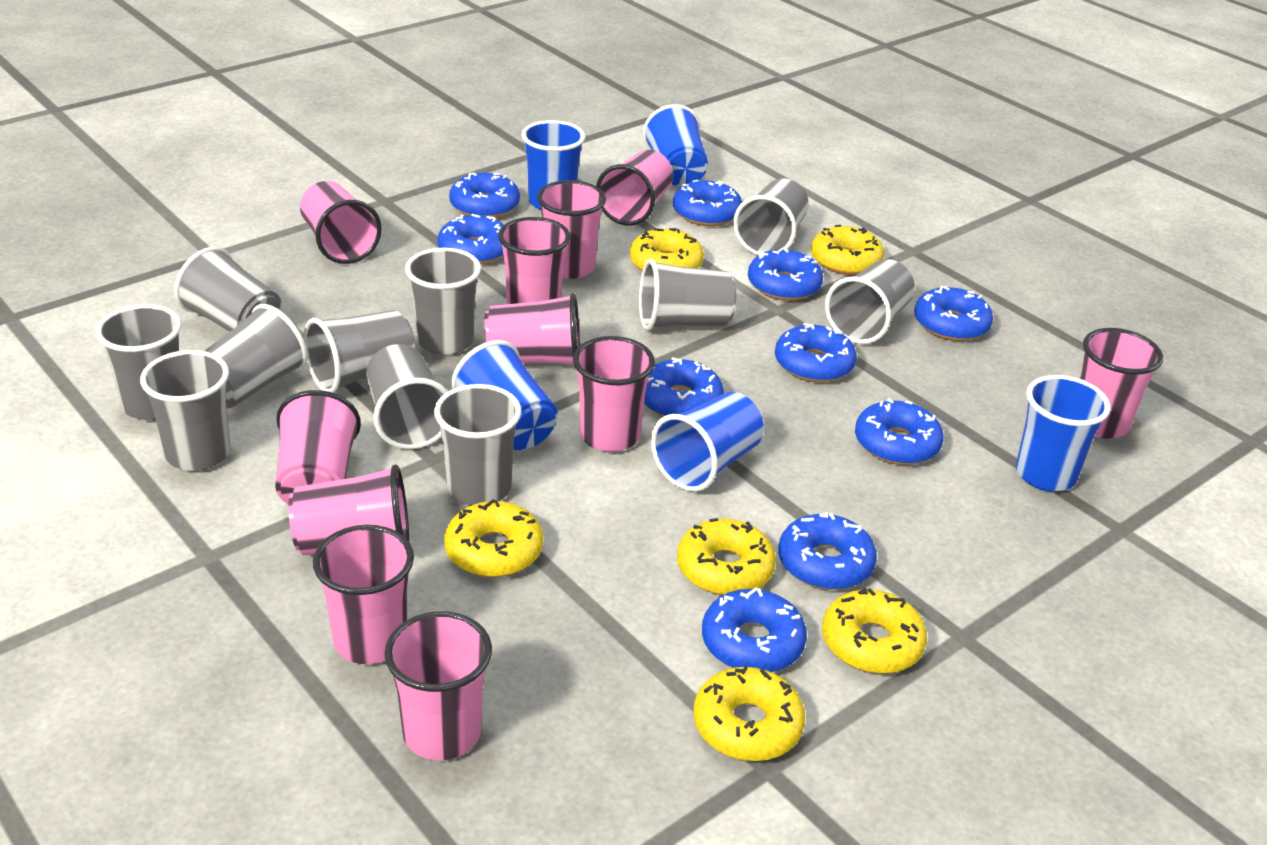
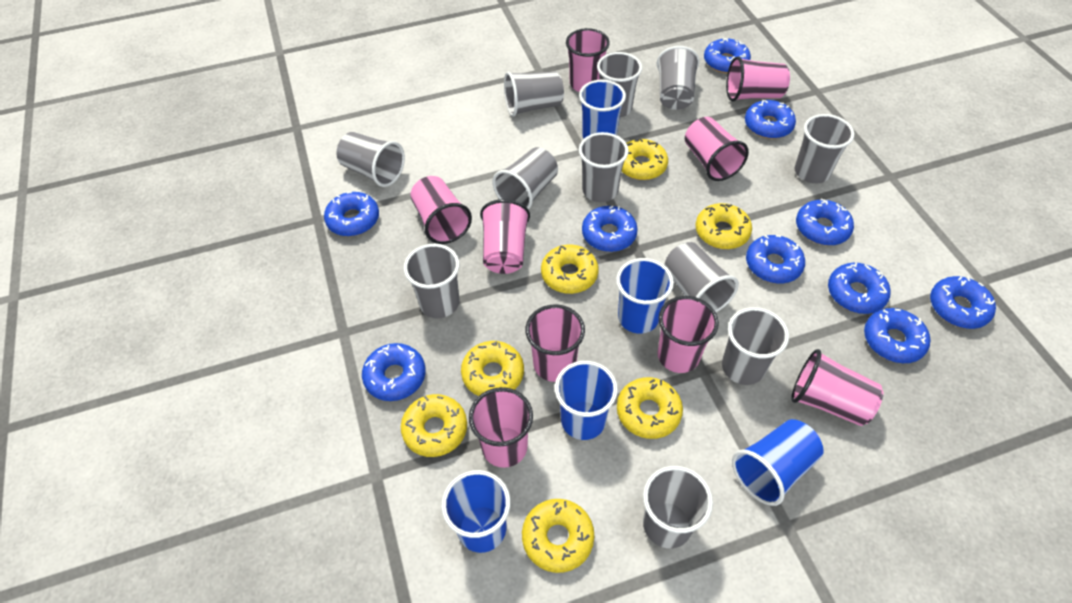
pink cup: 11 -> 9
yellow donut: 6 -> 7

